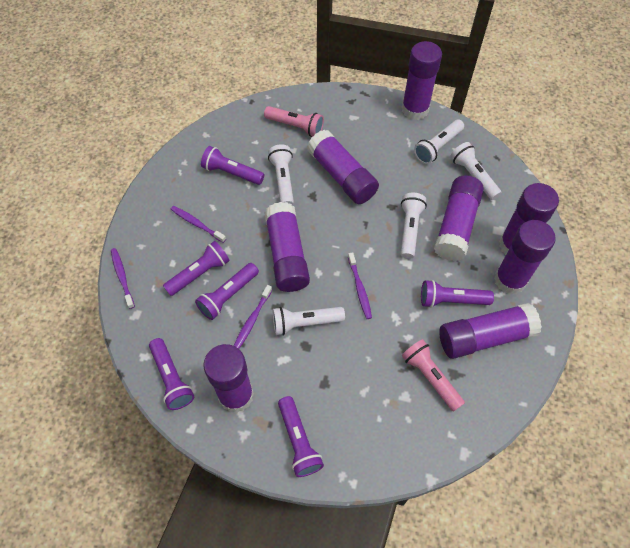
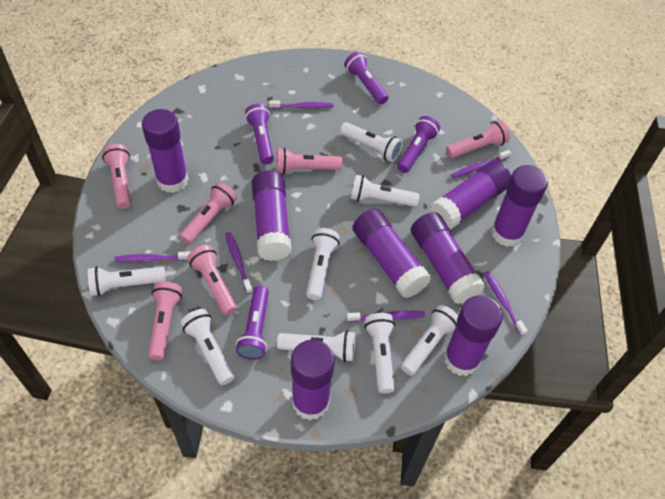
pink flashlight: 2 -> 6
purple flashlight: 6 -> 4
purple toothbrush: 4 -> 6
white flashlight: 5 -> 8

